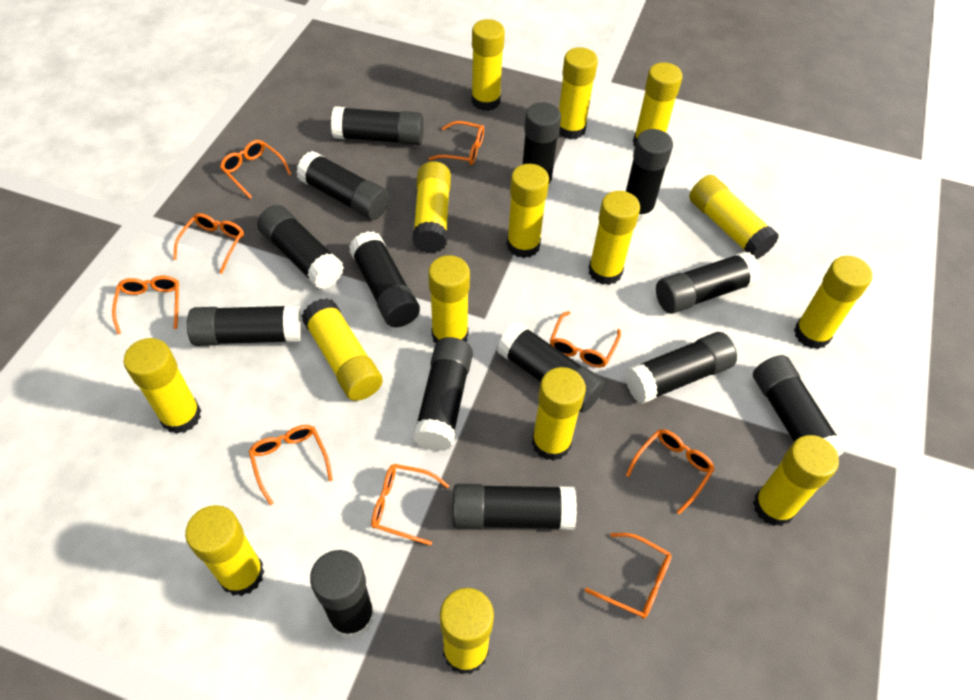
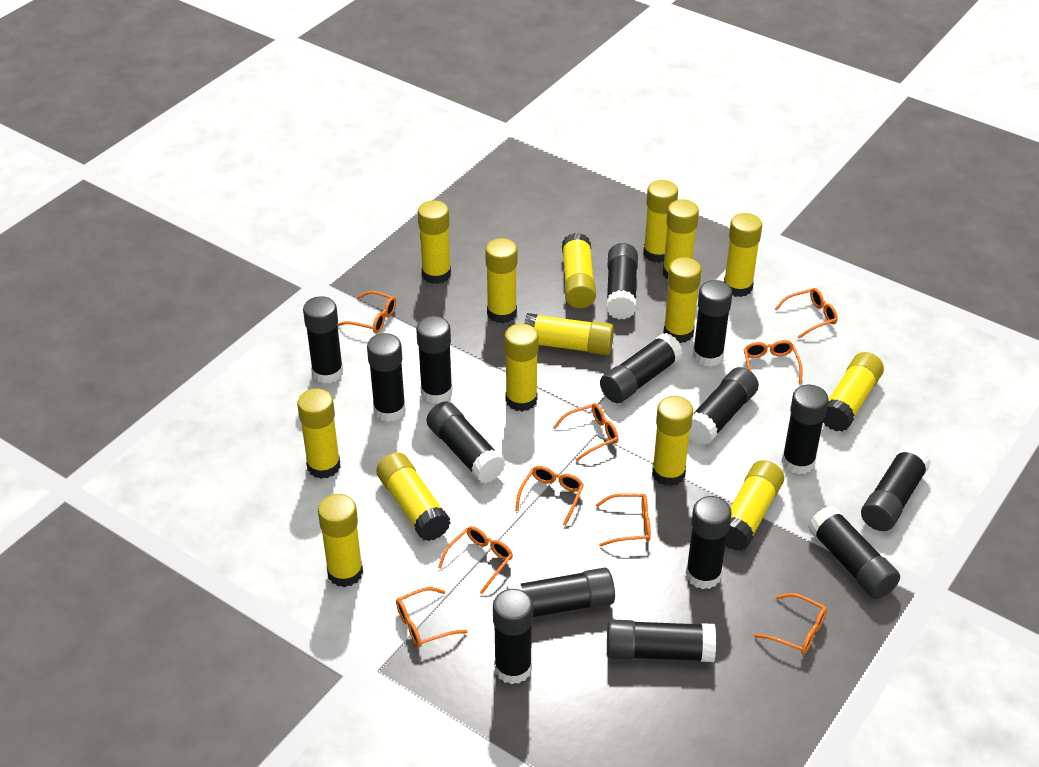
black glue stick: 14 -> 15

